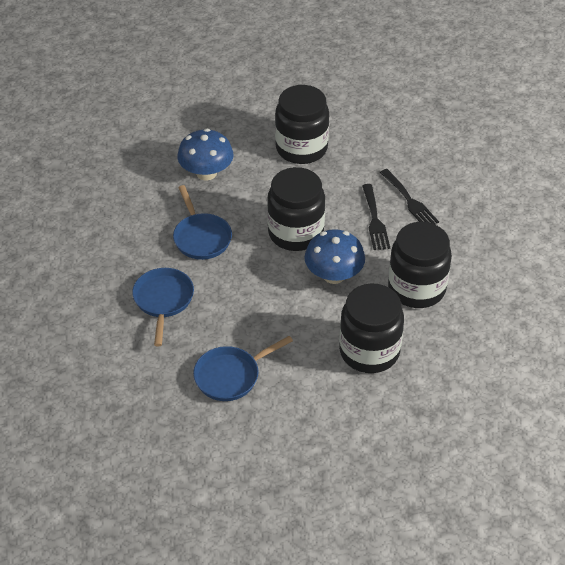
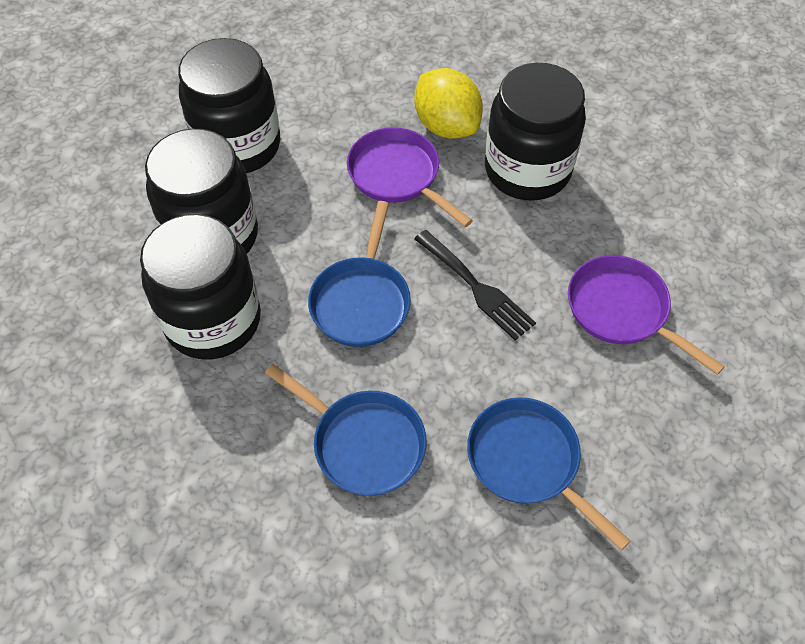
black fork: 2 -> 1
blue mushroom: 2 -> 0
purple pan: 0 -> 2
yellow lemon: 0 -> 1

